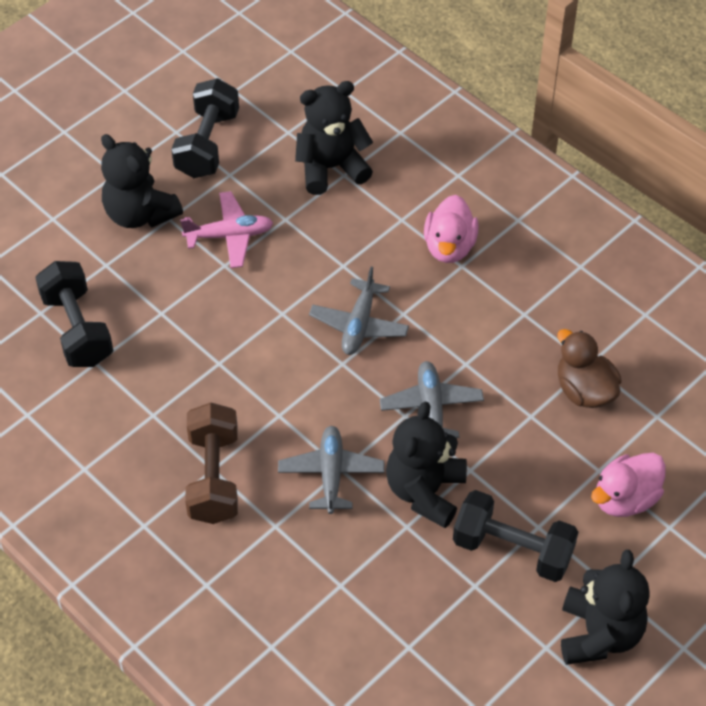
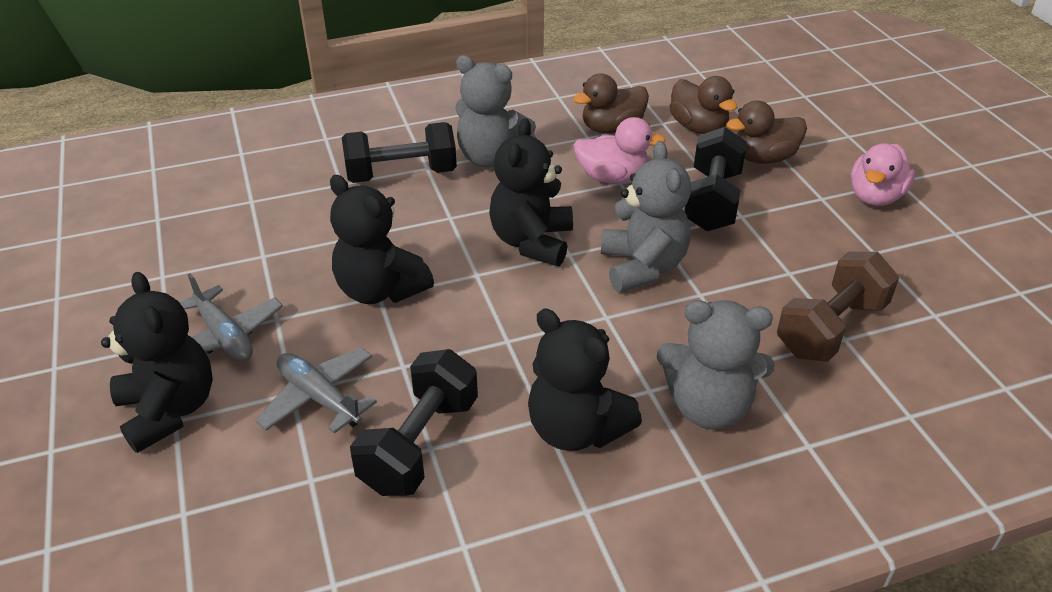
brown duck: 1 -> 3
grey plane: 3 -> 2
grey teddy bear: 0 -> 3
pink plane: 1 -> 0

